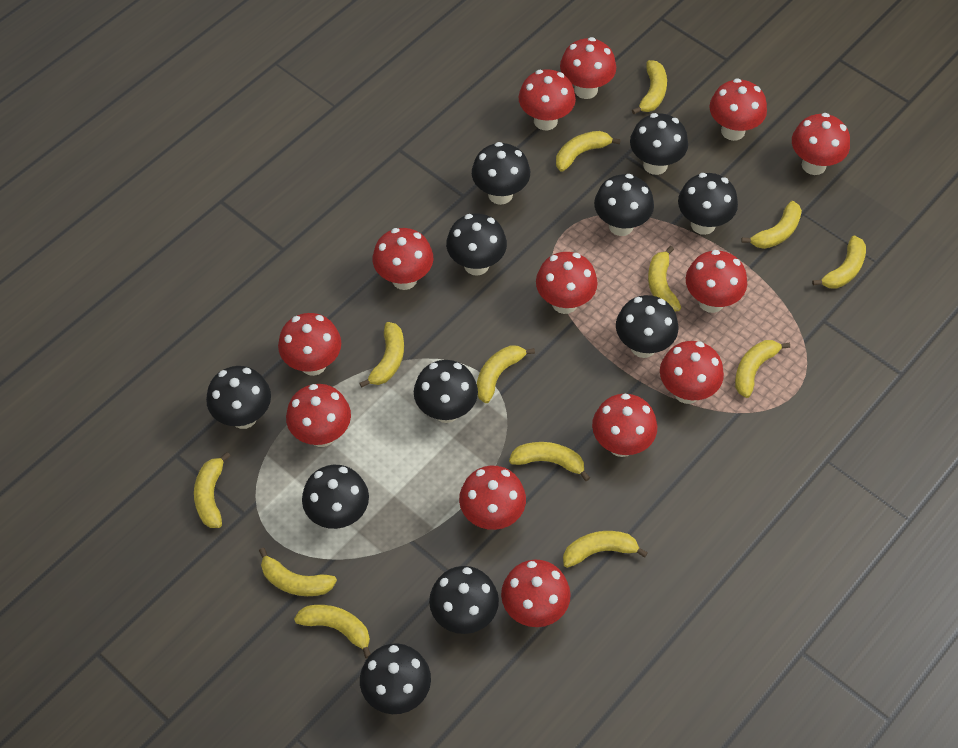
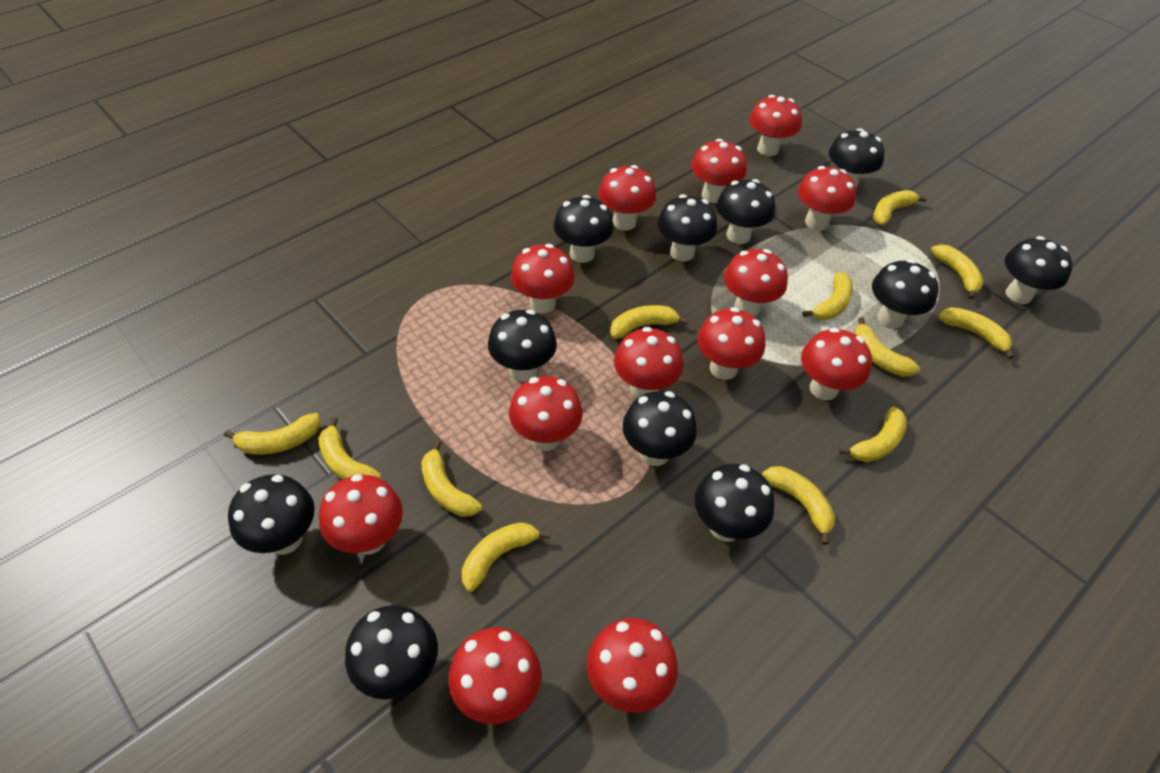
yellow banana: 13 -> 12

